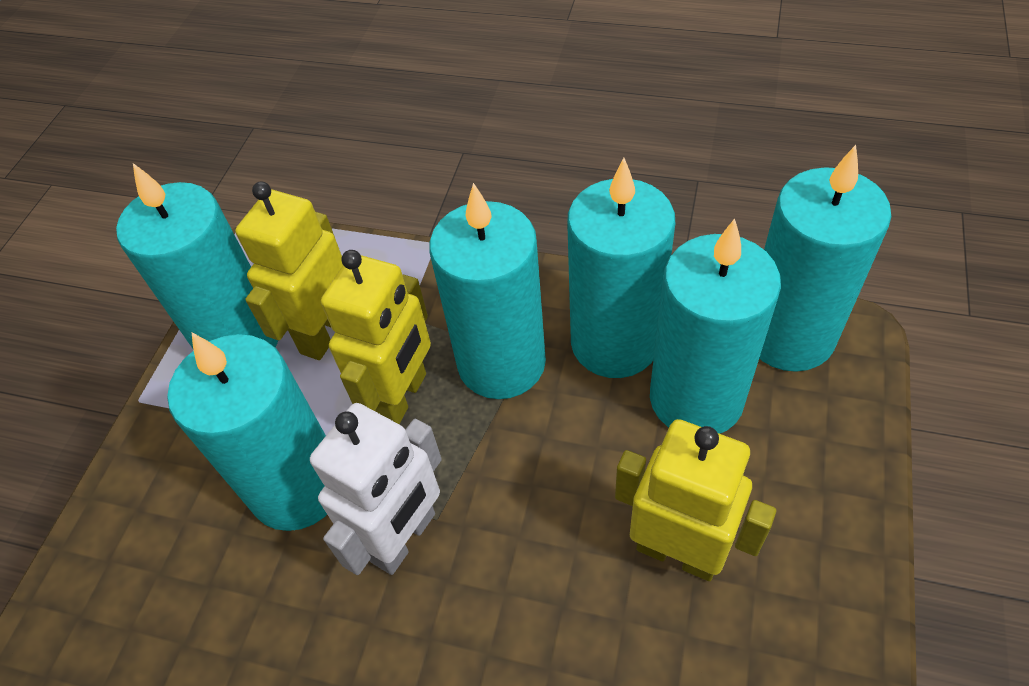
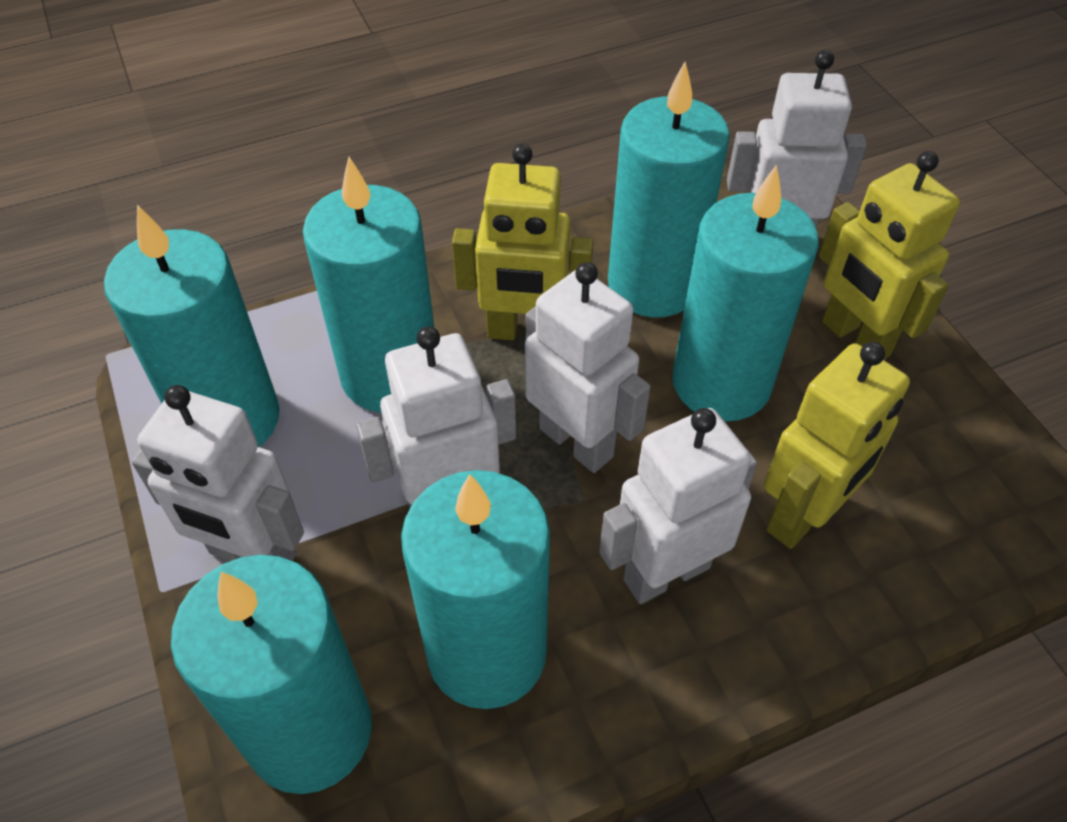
white robot: 1 -> 5

